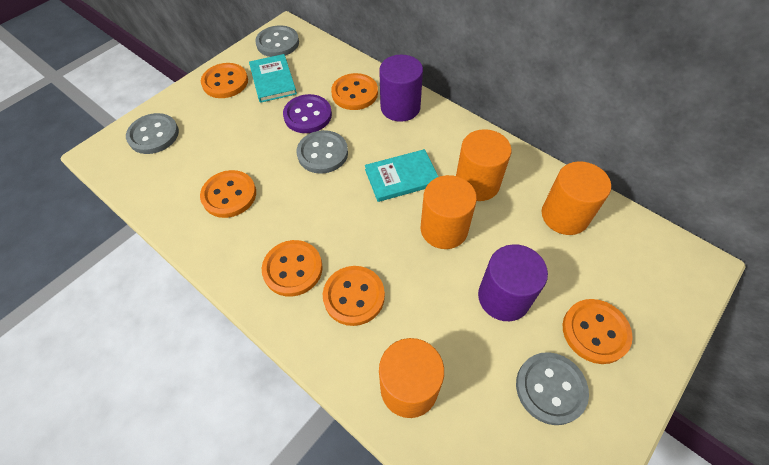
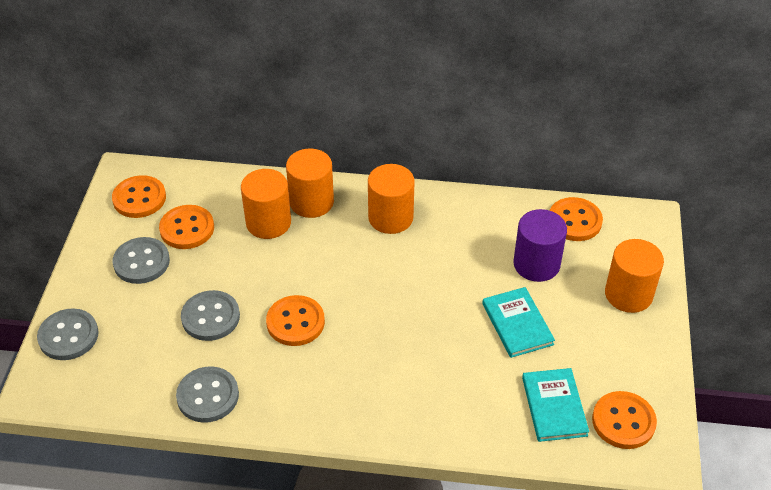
orange button: 6 -> 5
purple button: 1 -> 0
purple cylinder: 2 -> 1

